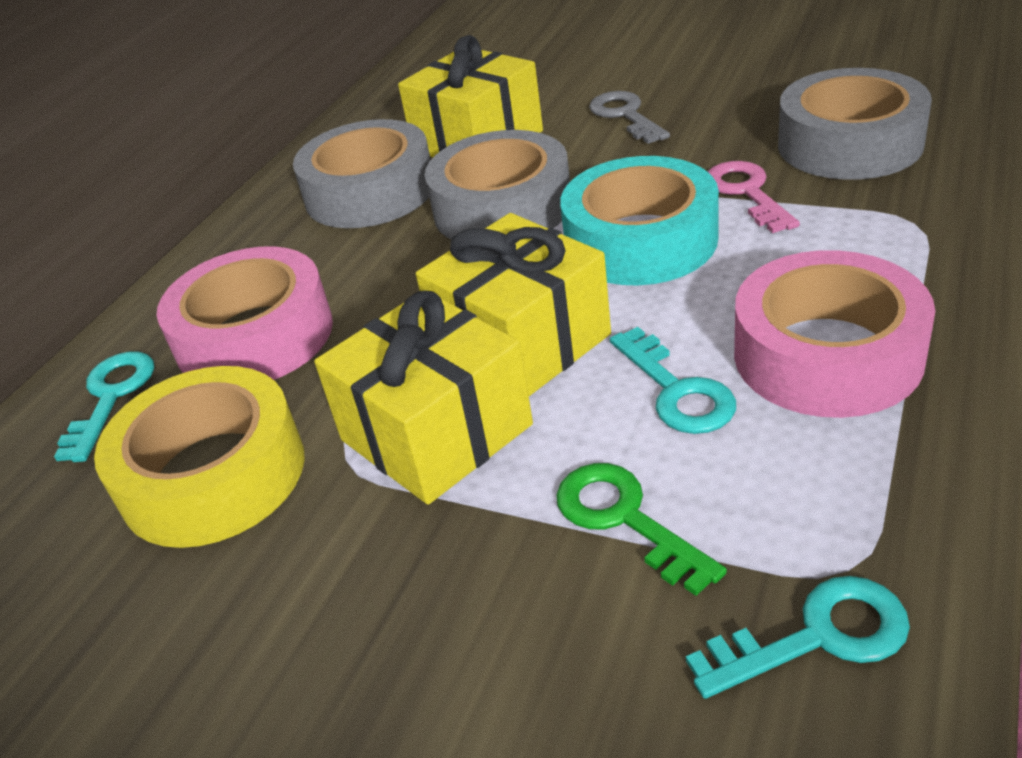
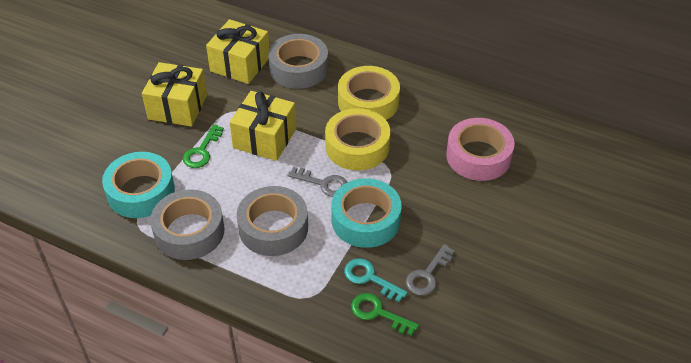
green key: 1 -> 2
grey key: 1 -> 2
pink key: 1 -> 0
pink tape: 2 -> 1
turquoise key: 3 -> 1
turquoise tape: 1 -> 2
yellow tape: 1 -> 2

